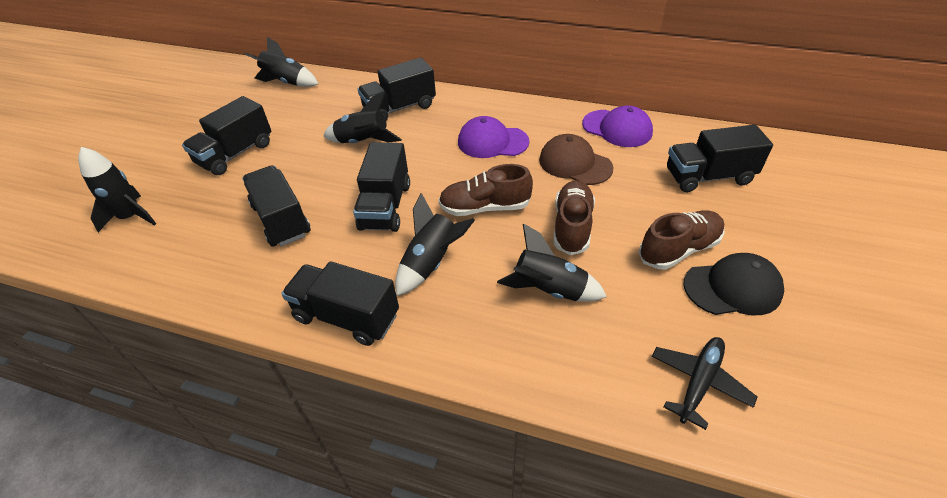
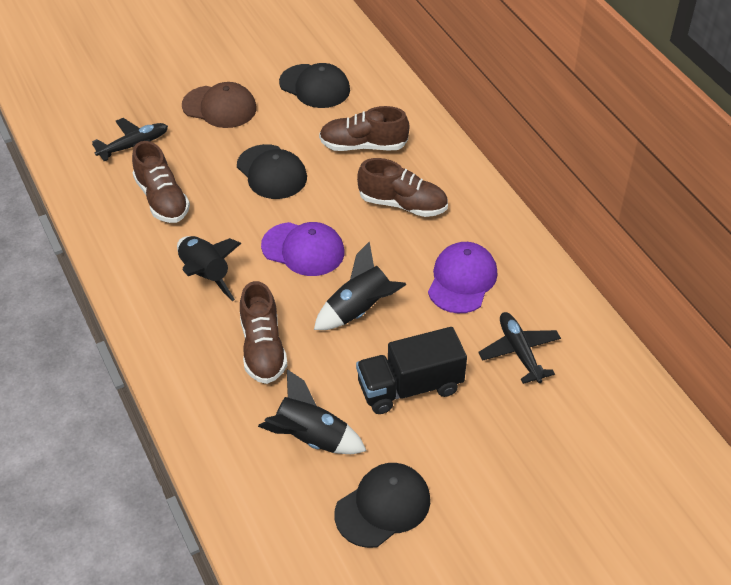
black cap: 1 -> 3
black plane: 1 -> 2
black rocket: 5 -> 3
black truck: 6 -> 1
brown shoe: 3 -> 4

